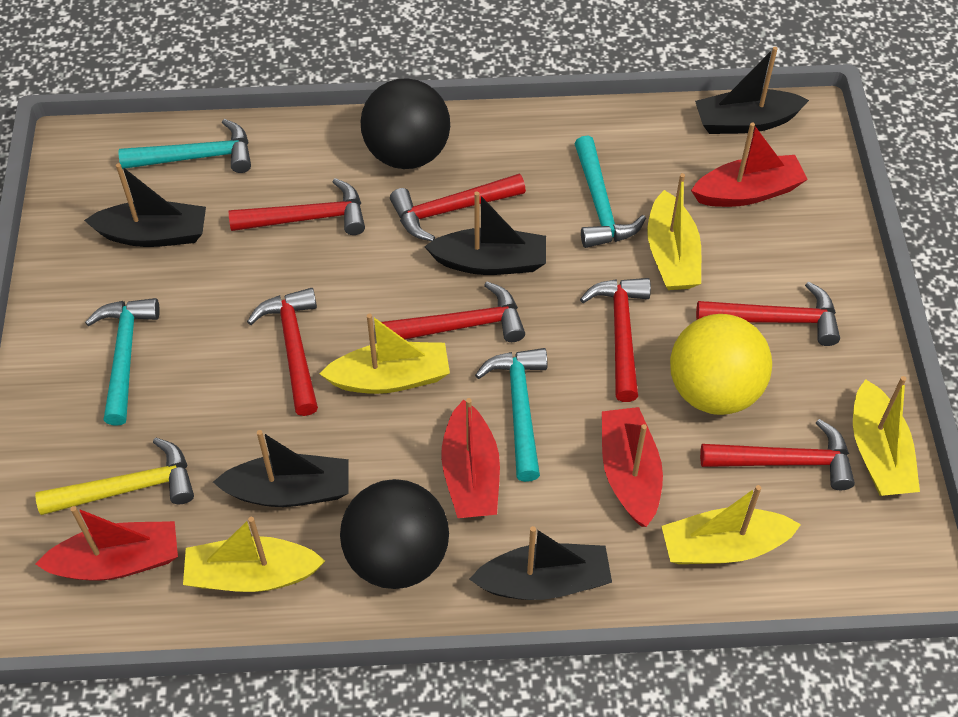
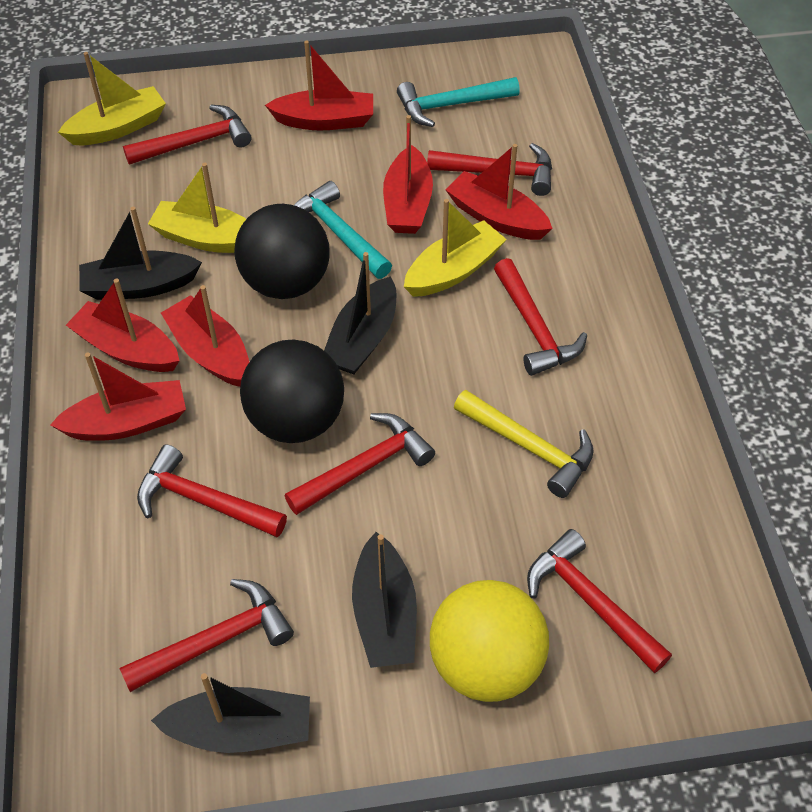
black boat: 5 -> 4
red boat: 4 -> 6
turquoise hammer: 4 -> 2
yellow boat: 5 -> 3

